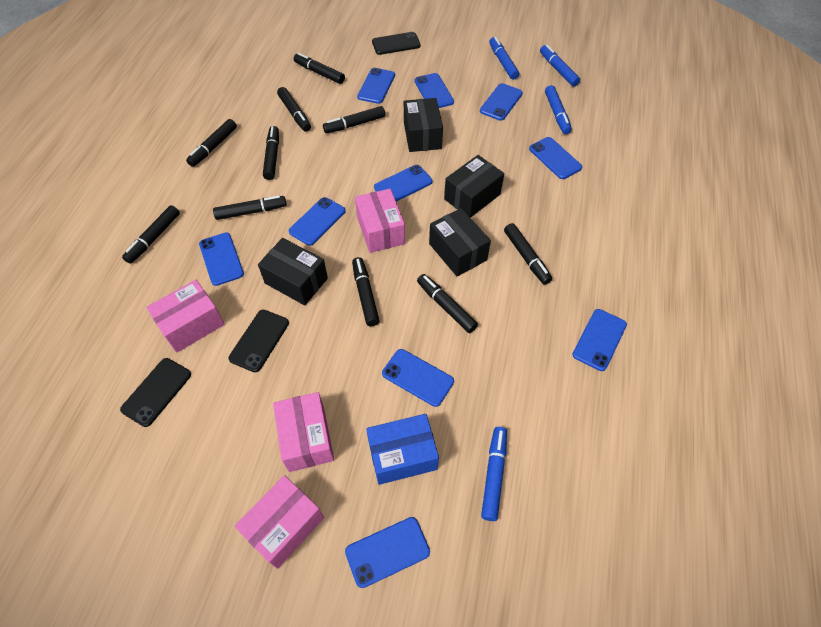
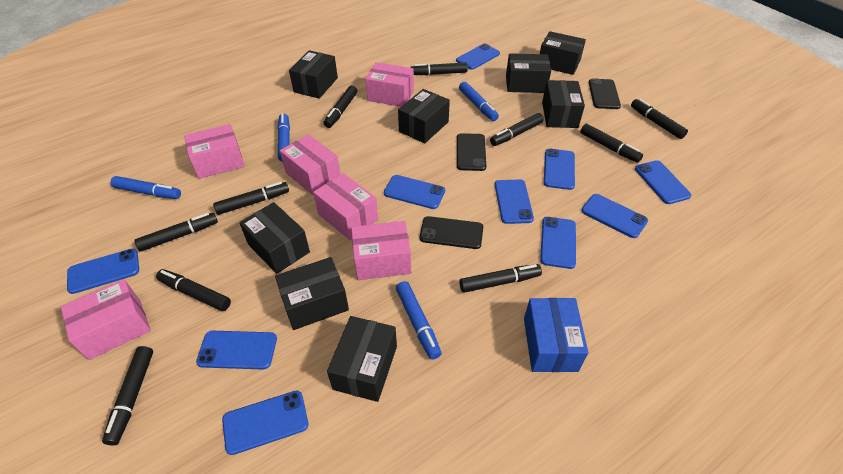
black box: 4 -> 8
pink box: 4 -> 6

